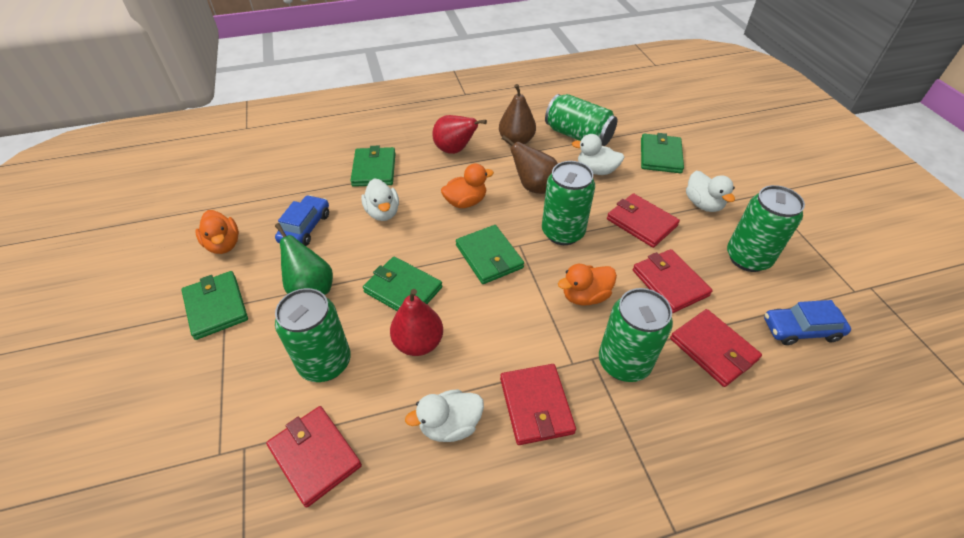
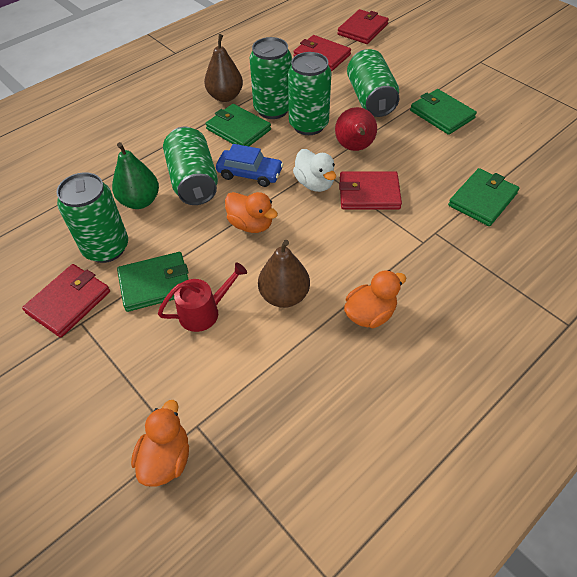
blue car: 2 -> 1
green wallet: 5 -> 4
red pear: 2 -> 1
red wallet: 5 -> 4
red watering can: 0 -> 1
white duck: 4 -> 1

